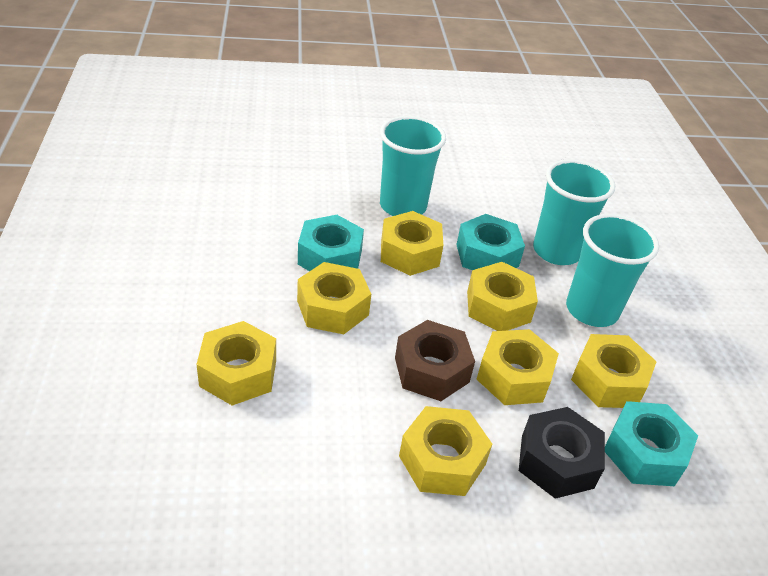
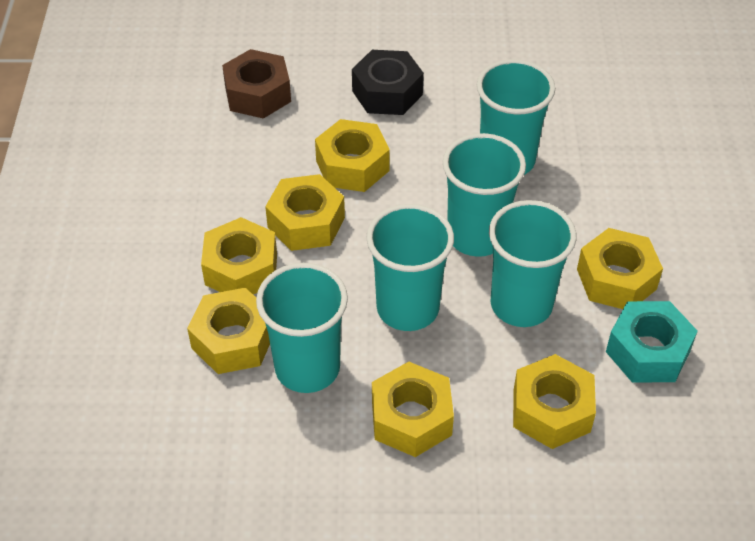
turquoise cup: 3 -> 5
turquoise nut: 3 -> 1

